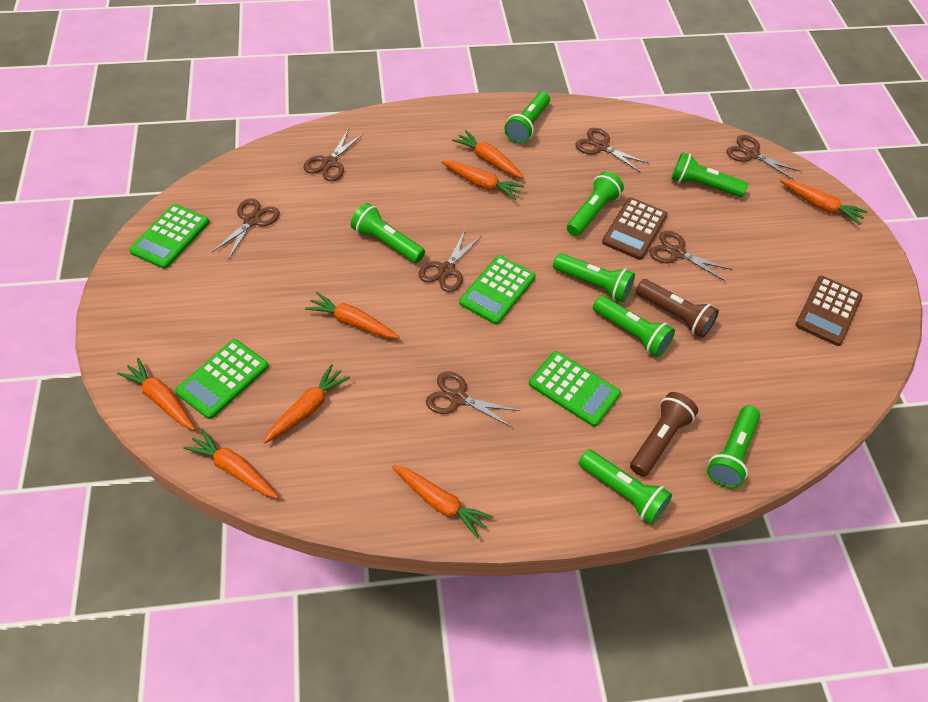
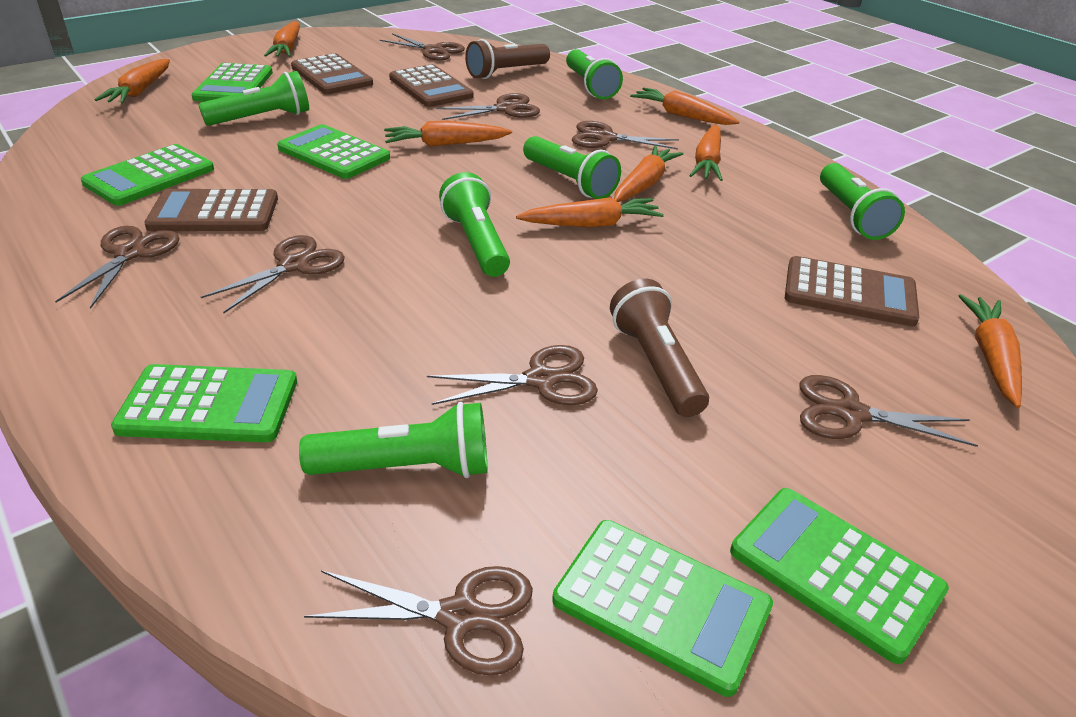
brown calculator: 2 -> 4
brown scissors: 7 -> 8
green calculator: 4 -> 6
green flashlight: 8 -> 6

